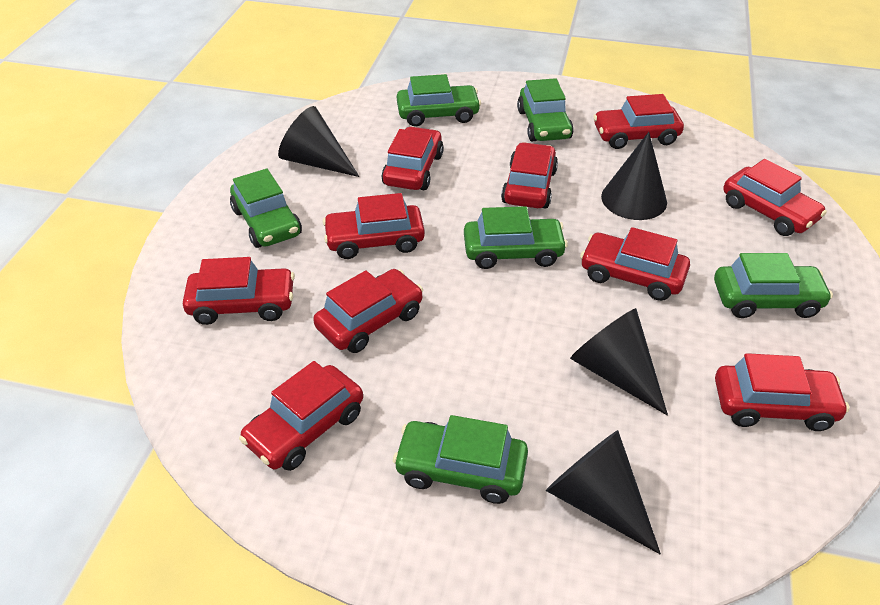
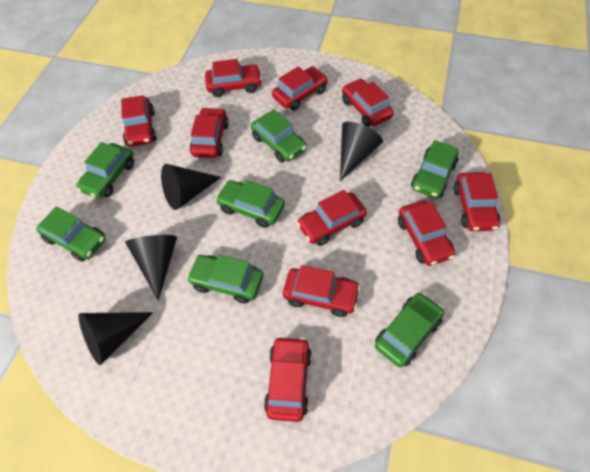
green car: 6 -> 7

